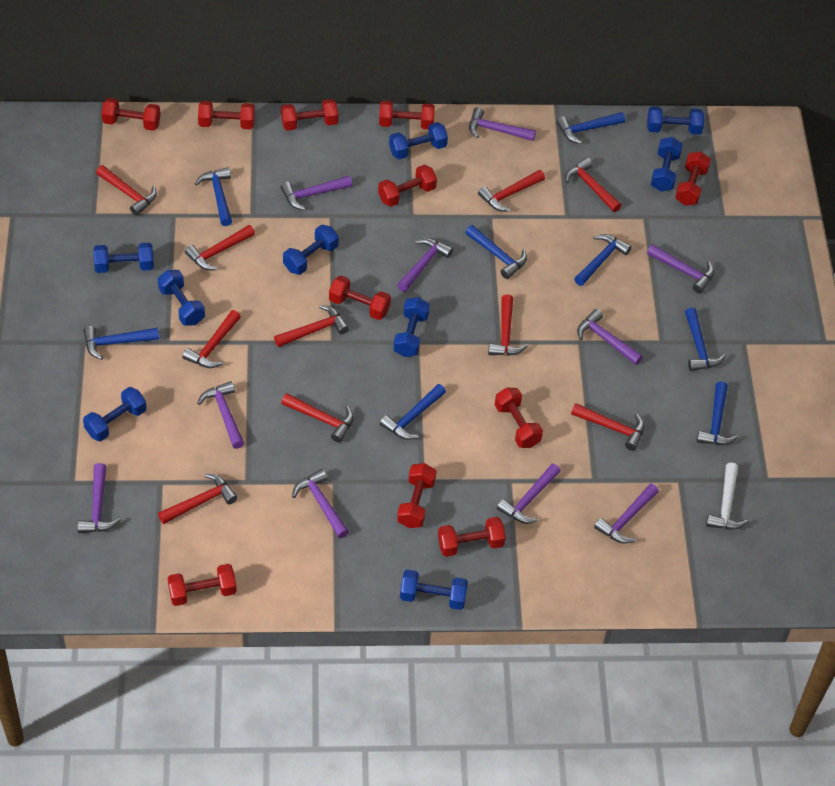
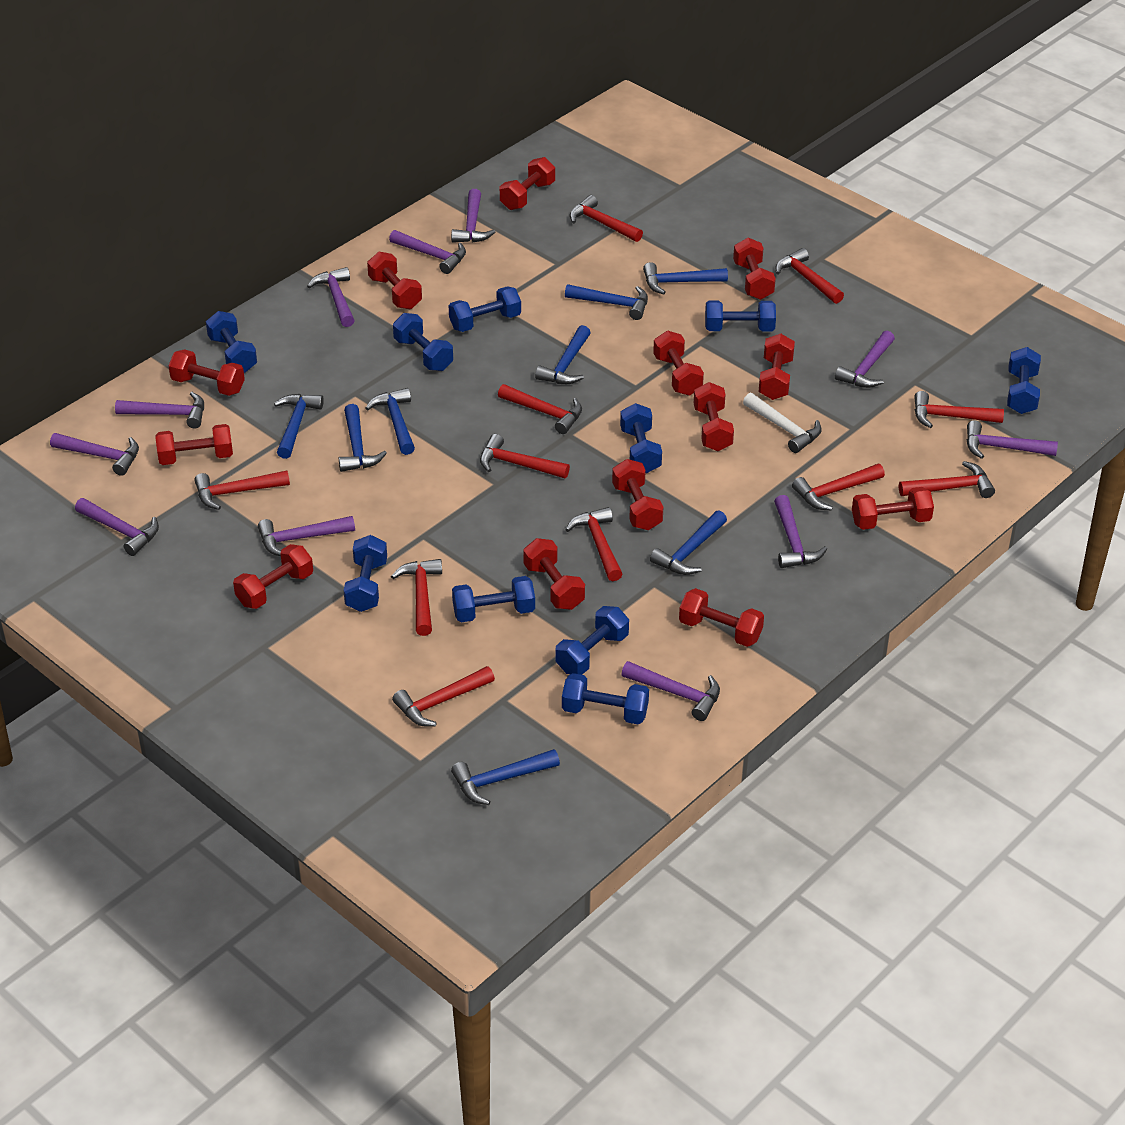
blue dumbbell: 9 -> 10
purple hammer: 10 -> 11
red dumbbell: 11 -> 13
red hammer: 10 -> 11

